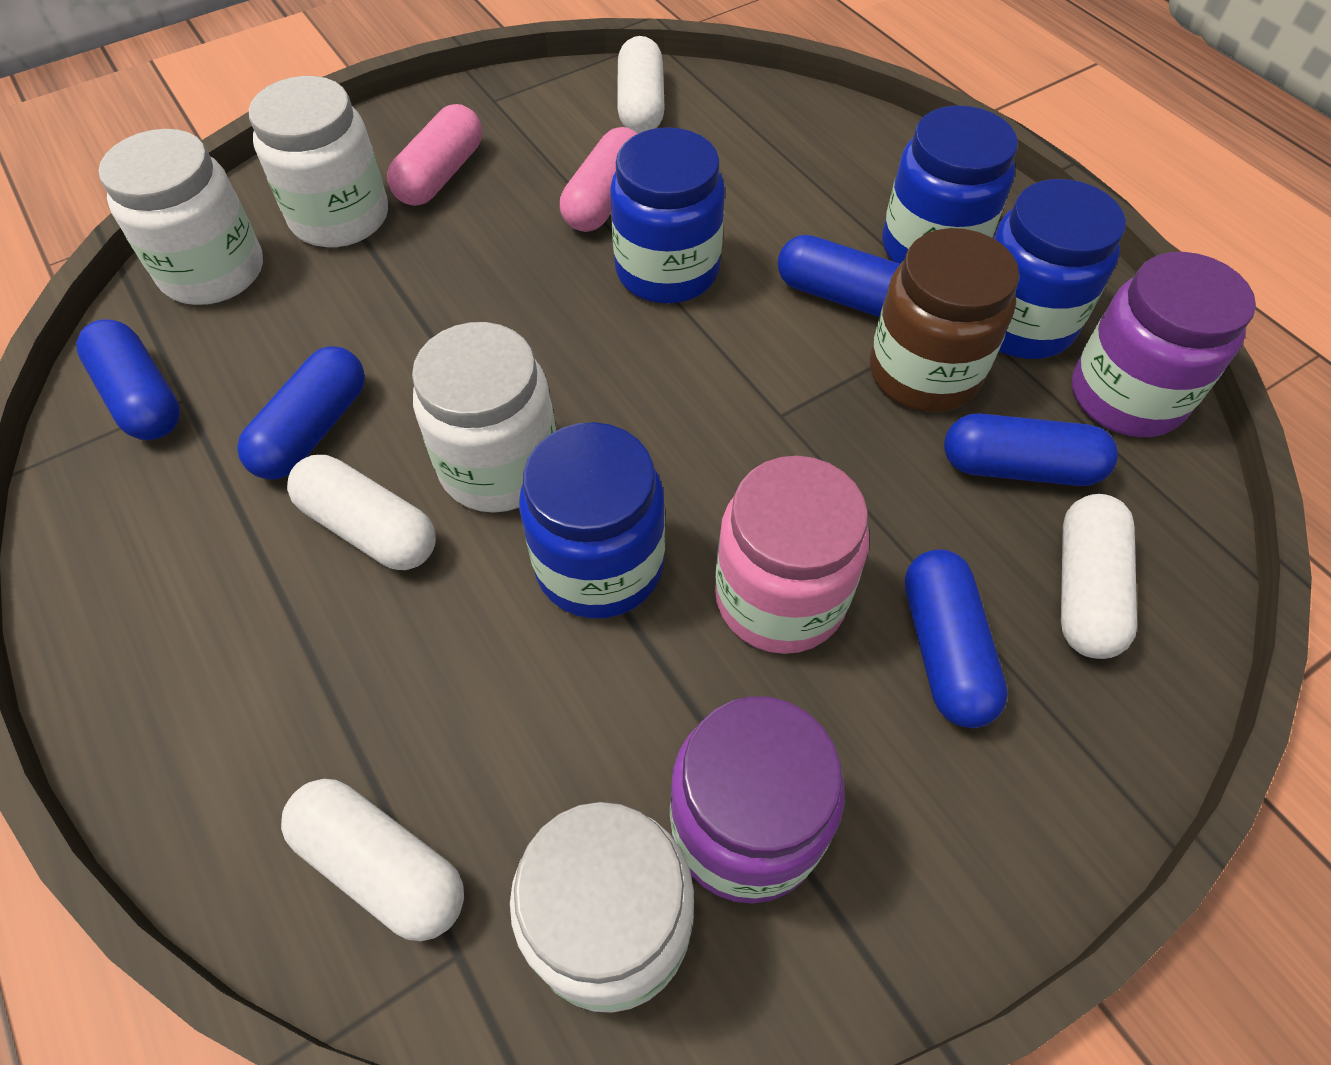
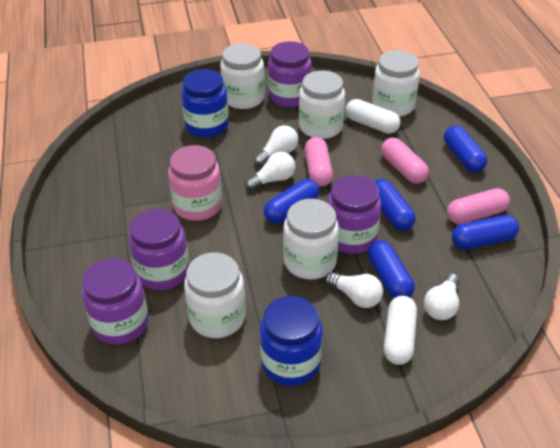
blue jar: 4 -> 2
brown jar: 1 -> 0
pink capsule: 2 -> 3
purple jar: 2 -> 4
white capsule: 4 -> 2
white jar: 4 -> 5
white light bulb: 0 -> 4

